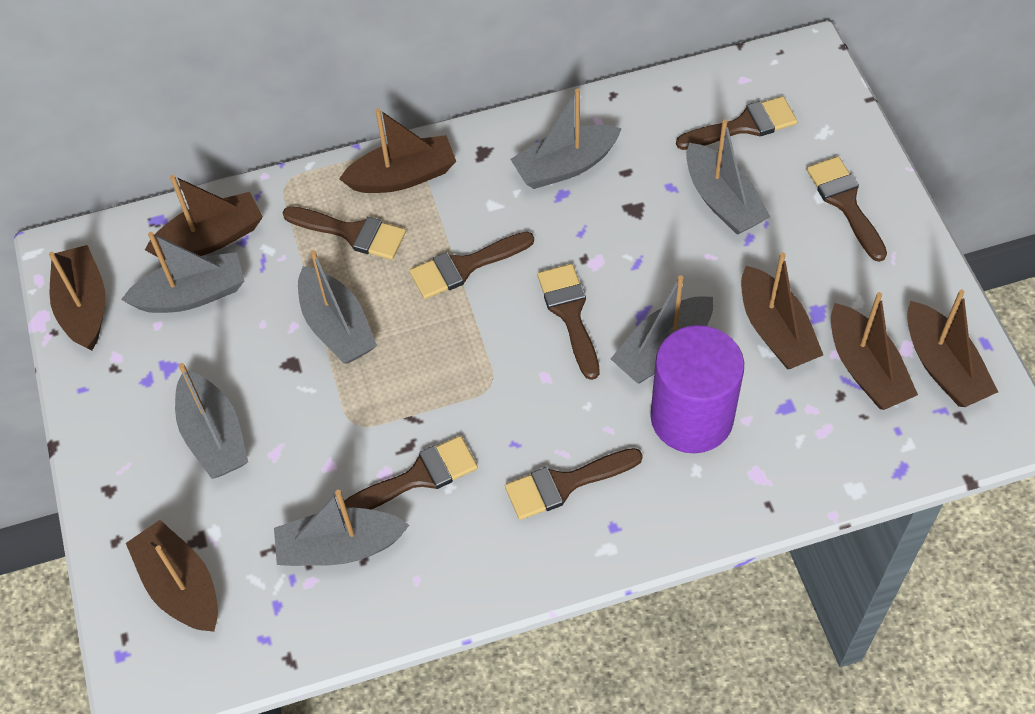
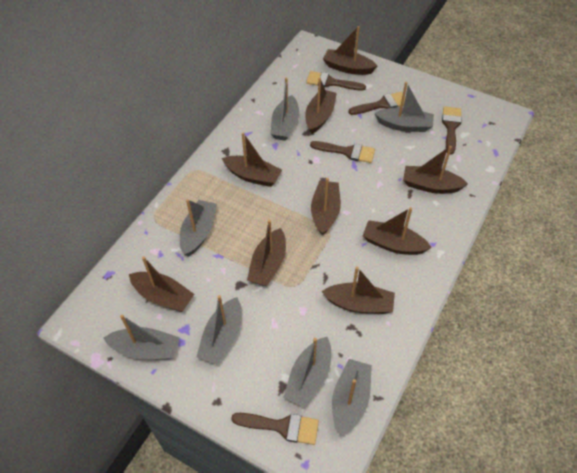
brown boat: 7 -> 9
brown brush: 7 -> 5
purple cylinder: 1 -> 0

